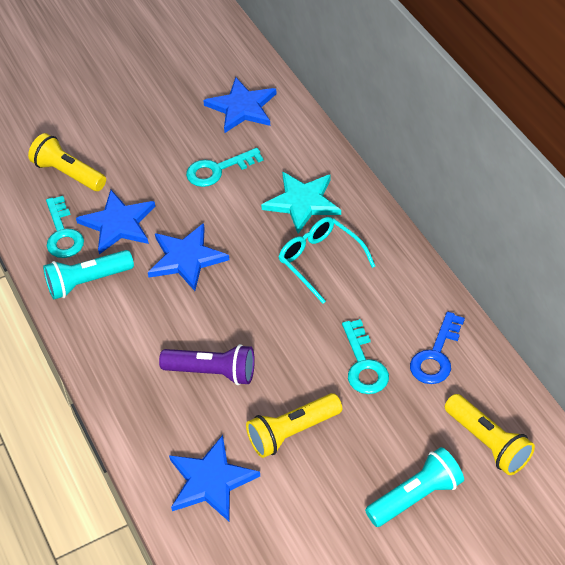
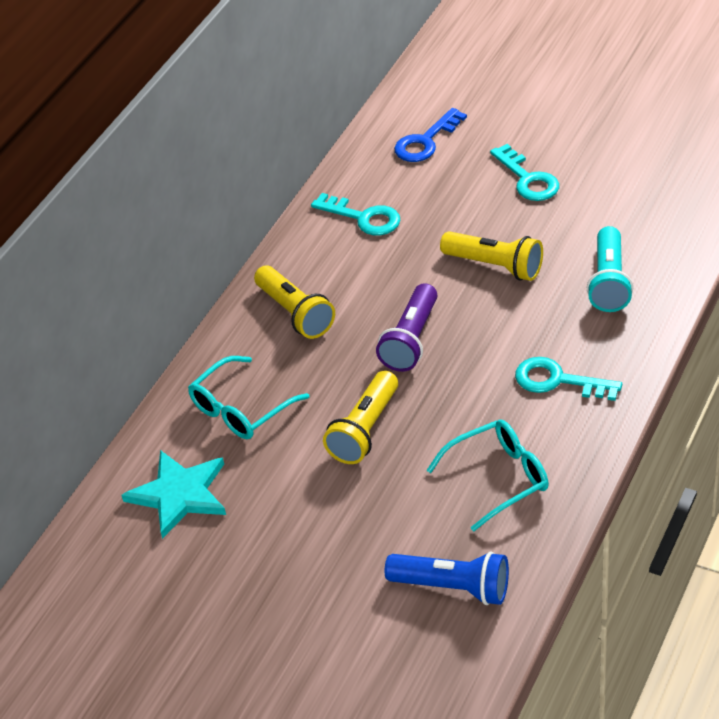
blue flashlight: 0 -> 1
blue star: 4 -> 0
turquoise flashlight: 2 -> 1
turquoise glasses: 1 -> 2

